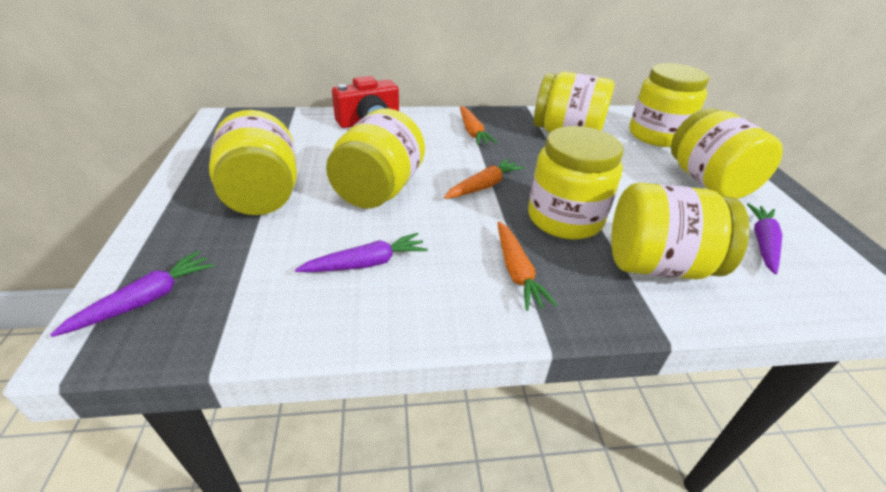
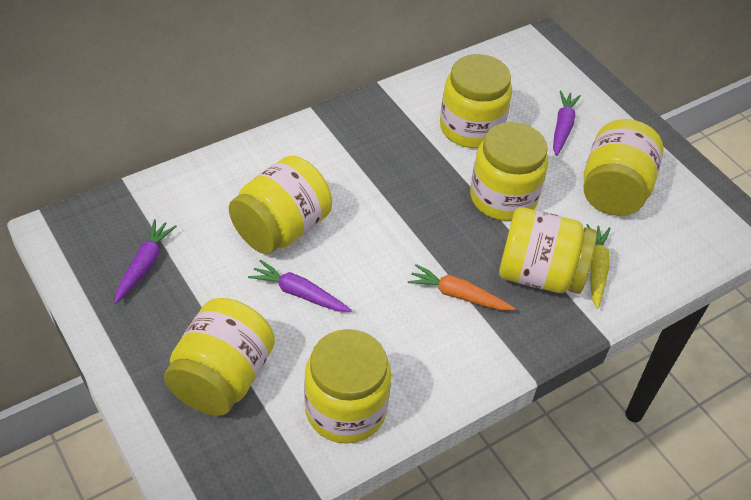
orange carrot: 3 -> 1
red camera: 1 -> 0
yellow carrot: 0 -> 1

